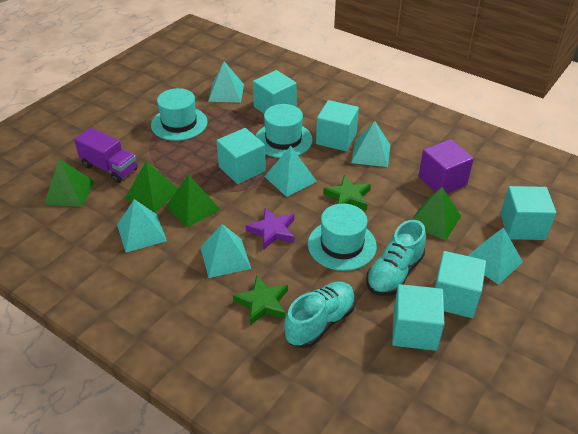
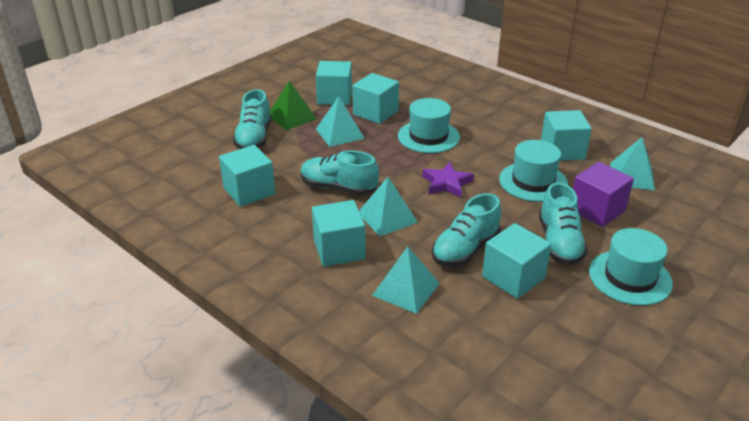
green pyramid: 4 -> 1
green star: 2 -> 0
purple truck: 1 -> 0
turquoise pyramid: 6 -> 4
turquoise shoe: 2 -> 4

